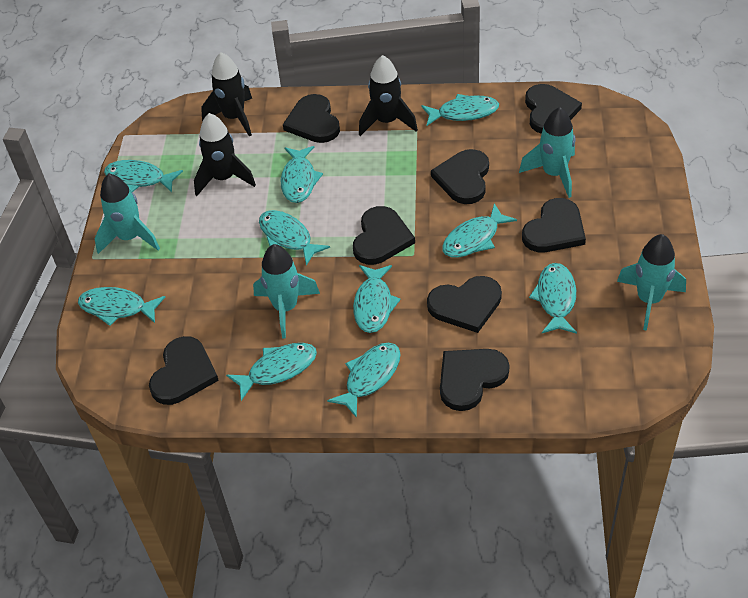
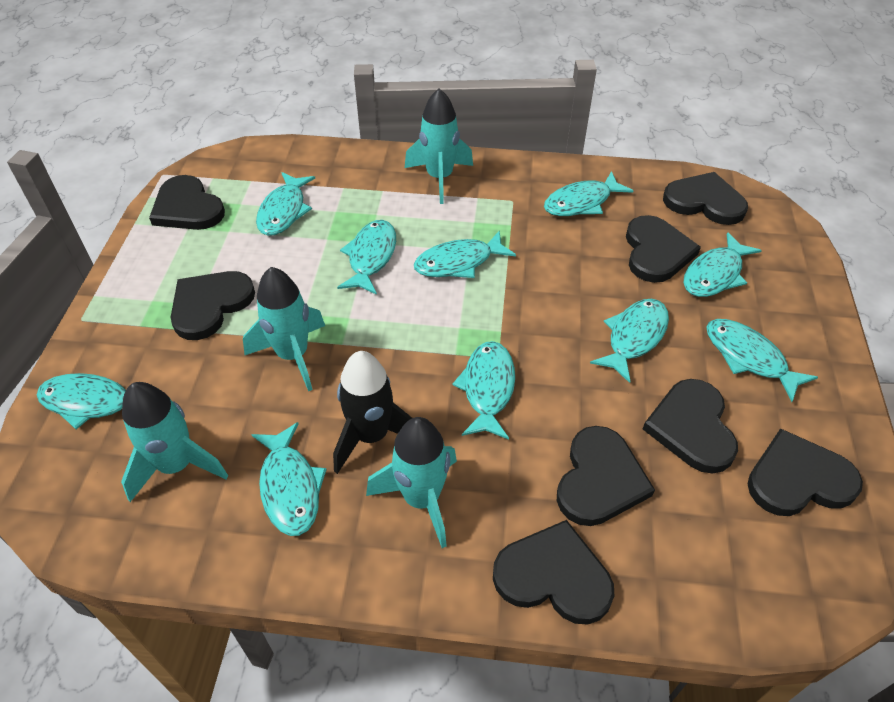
black rocket: 3 -> 1

